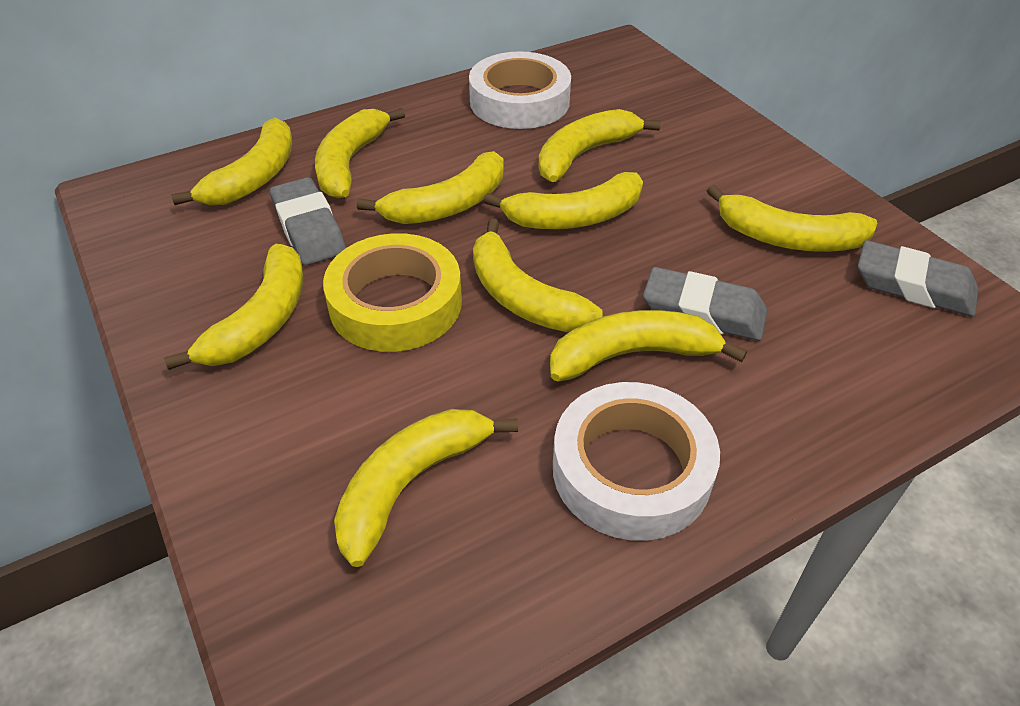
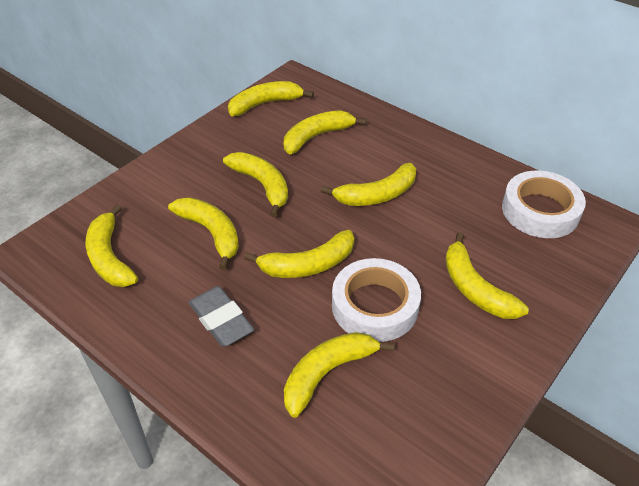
grey eraser: 3 -> 1
yellow banana: 10 -> 9
yellow tape: 1 -> 0

